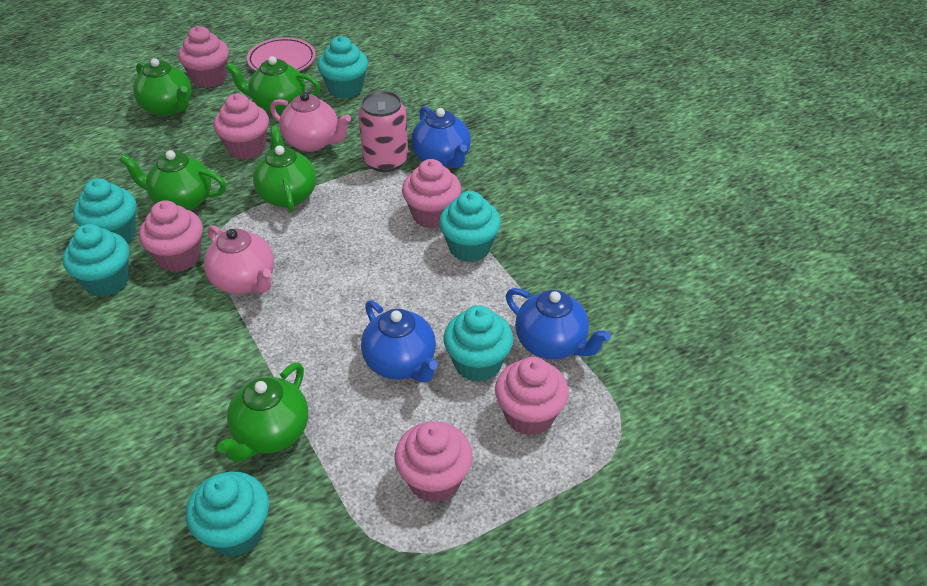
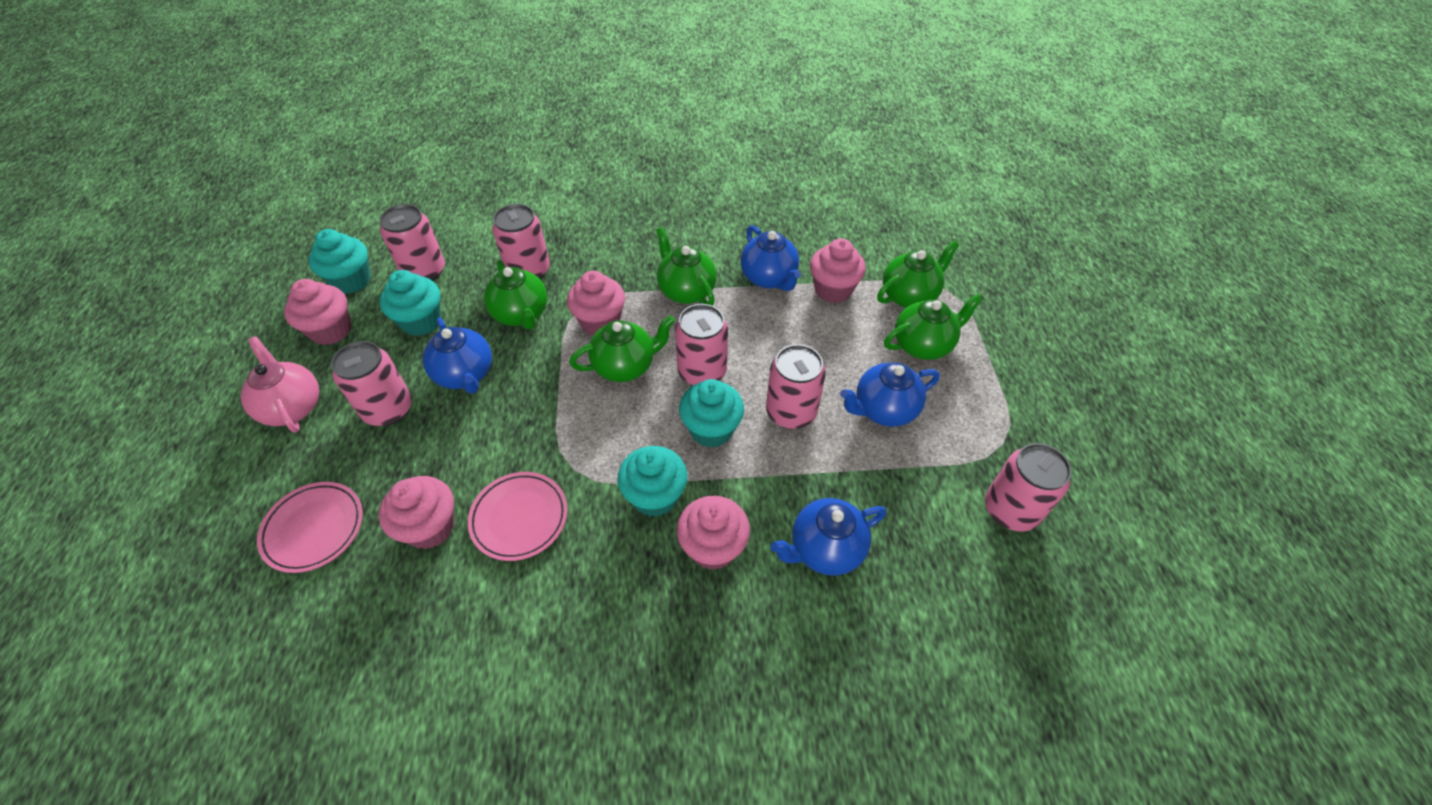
blue teapot: 3 -> 4
pink can: 1 -> 6
pink cupcake: 6 -> 5
pink plate: 1 -> 2
pink teapot: 2 -> 1
turquoise cupcake: 6 -> 4

